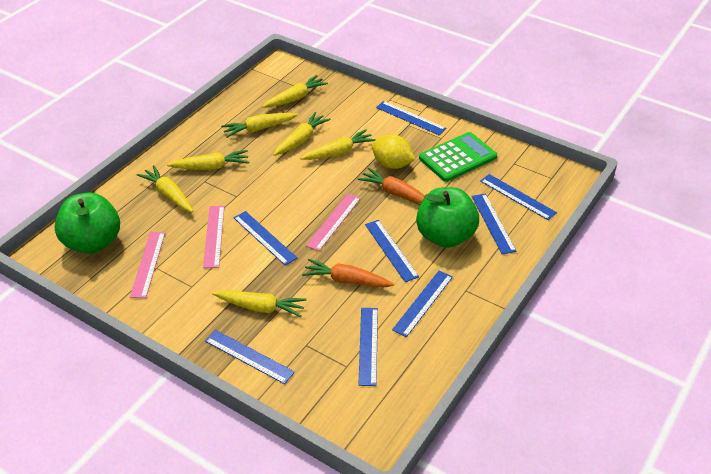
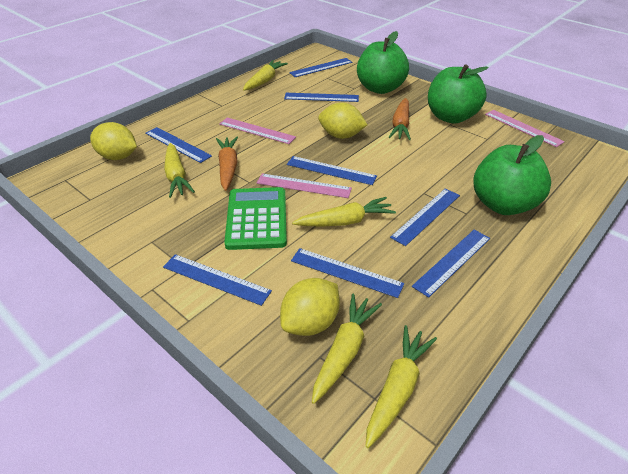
green apple: 2 -> 3
yellow carrot: 7 -> 5
yellow lemon: 1 -> 3

